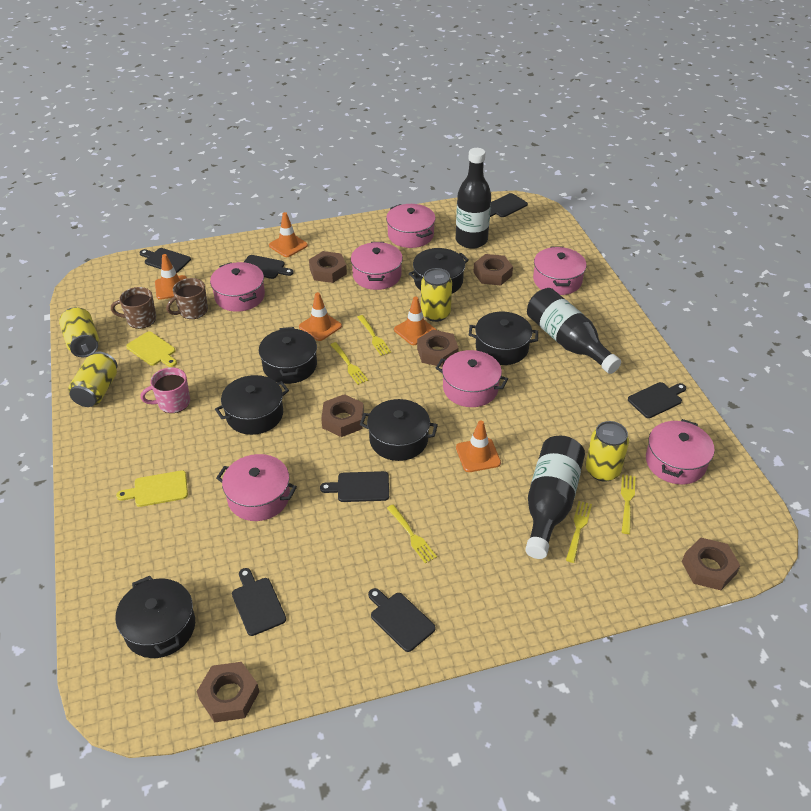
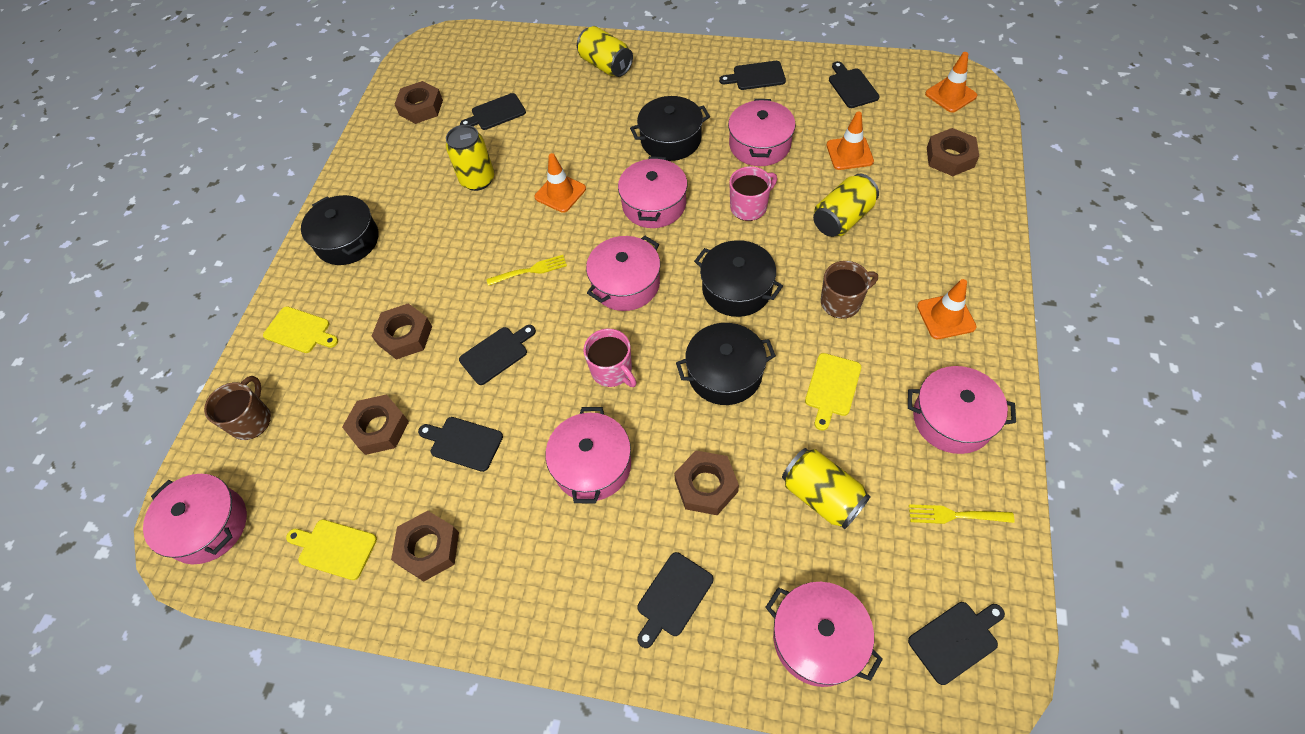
black bottle: 3 -> 0
black pot: 6 -> 4
orange traffic cone: 5 -> 4
pink mug: 1 -> 2
yellow cutting board: 2 -> 3
yellow fork: 5 -> 2

